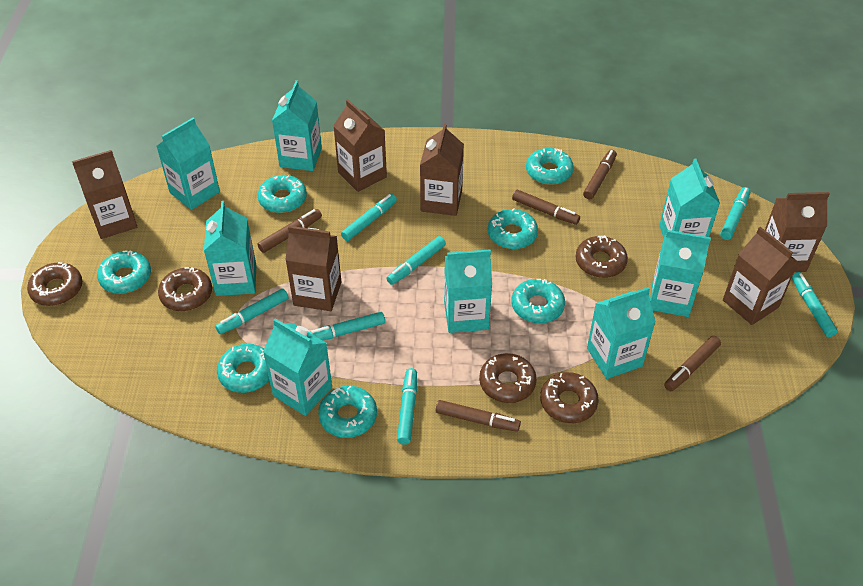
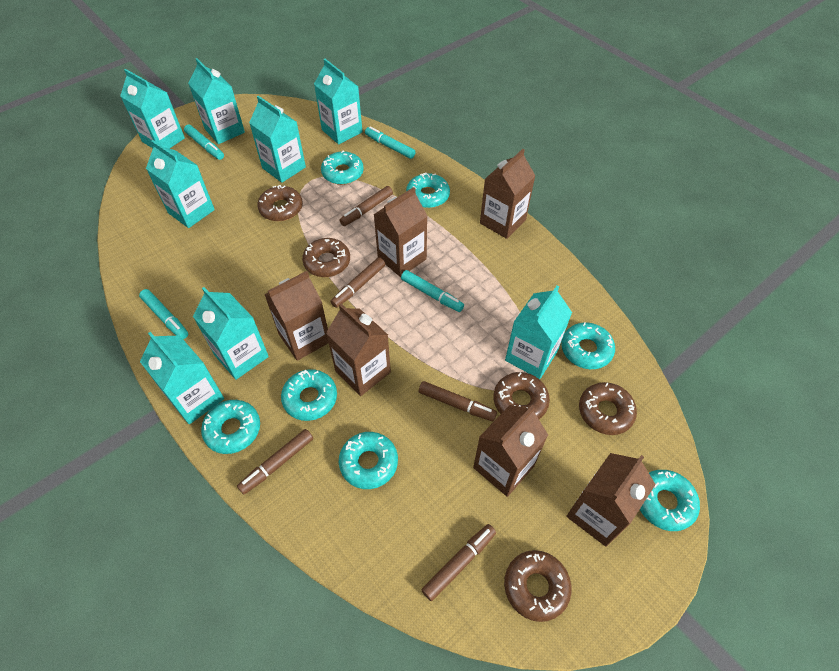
turquoise marker: 7 -> 4

